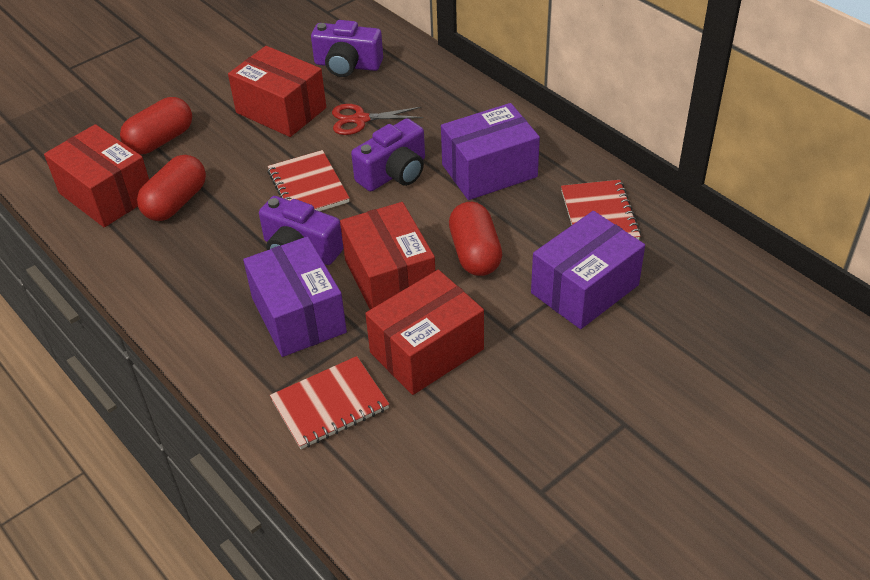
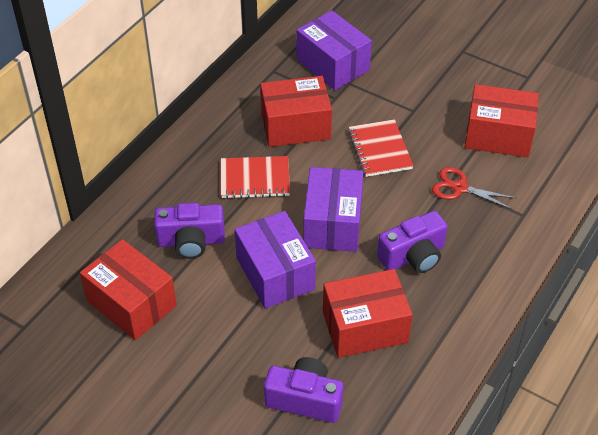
red capsule: 3 -> 0
red notebook: 3 -> 2

